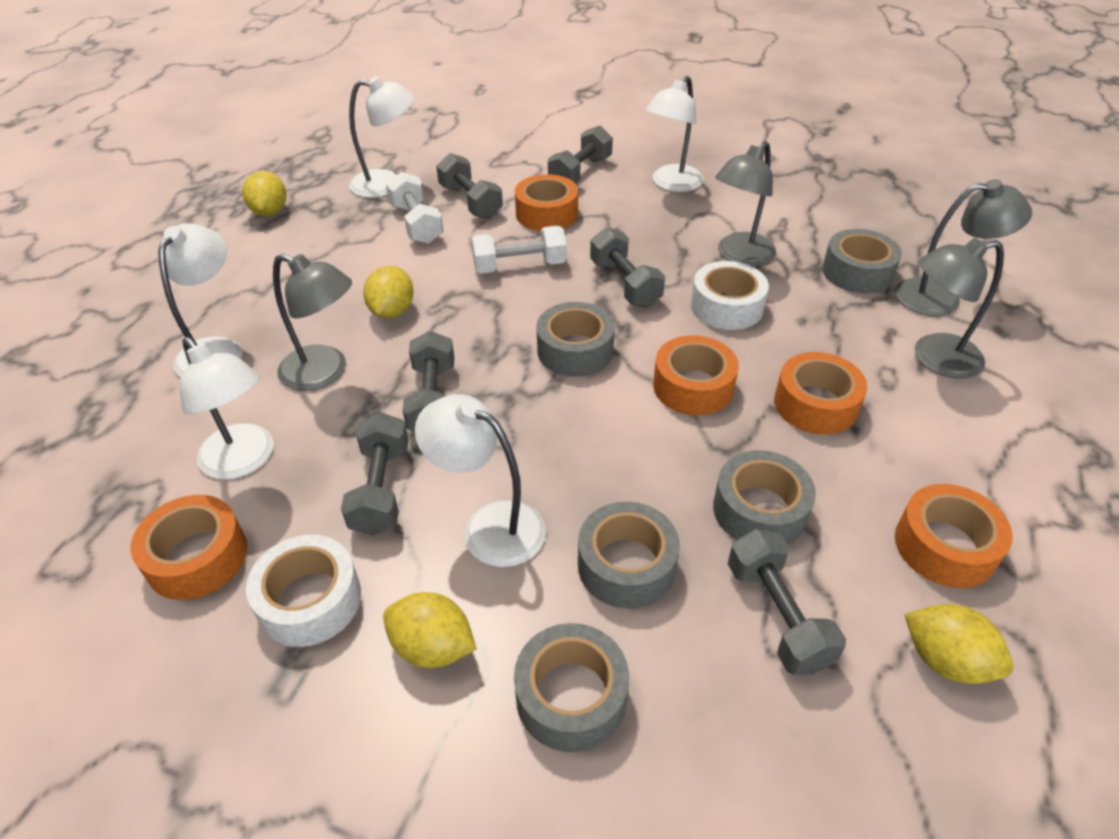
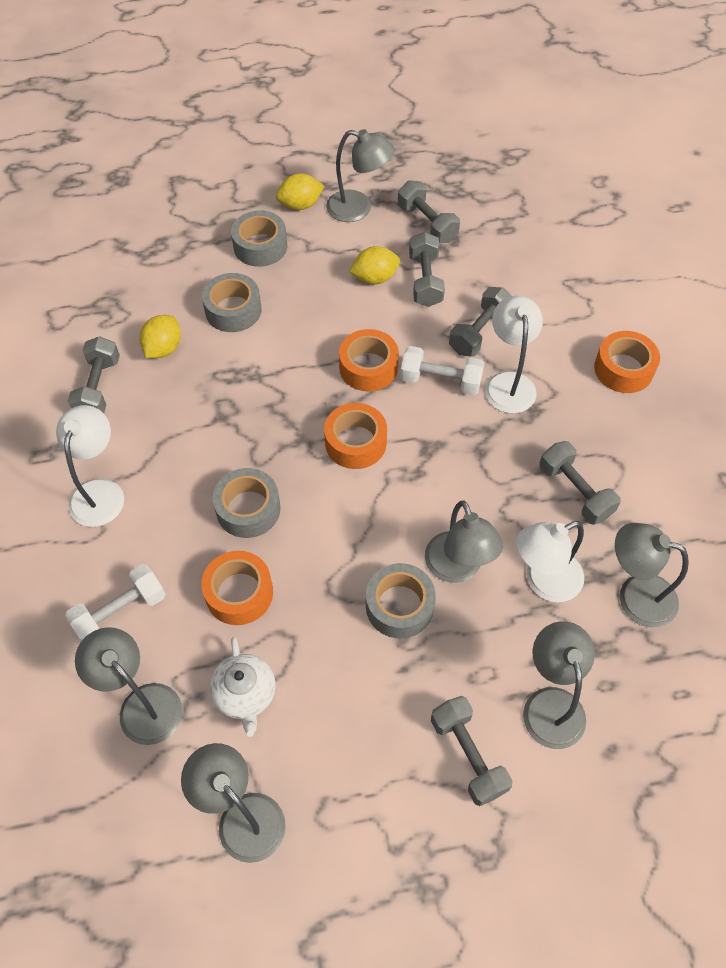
grey lamp: 4 -> 6
grey tape: 5 -> 4
orange tape: 5 -> 4
white lamp: 5 -> 3
white tape: 2 -> 0
white teapot: 0 -> 1
yellow lemon: 4 -> 3

